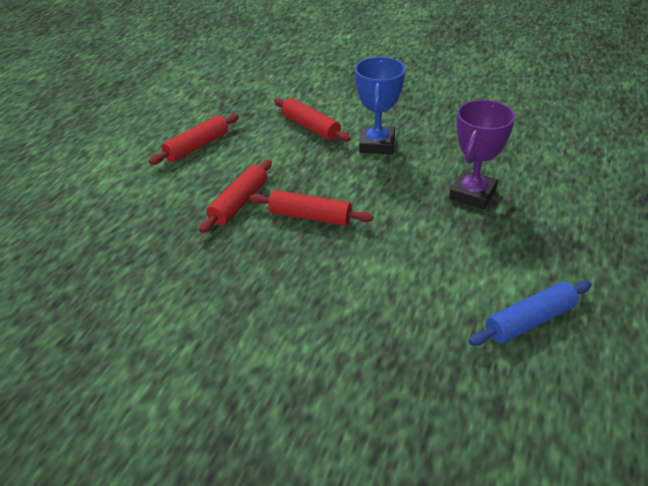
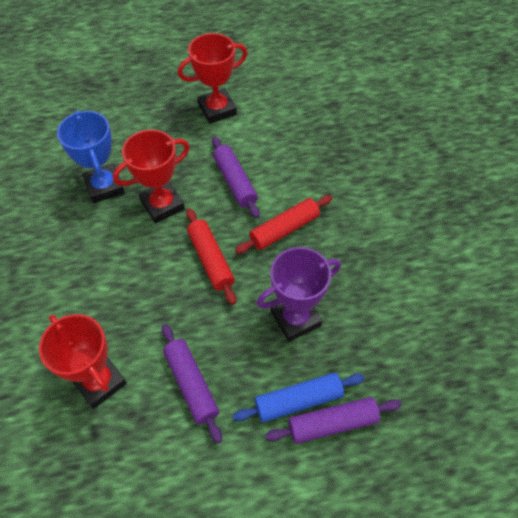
purple rolling pin: 0 -> 3
red rolling pin: 4 -> 2
red trophy: 0 -> 3

